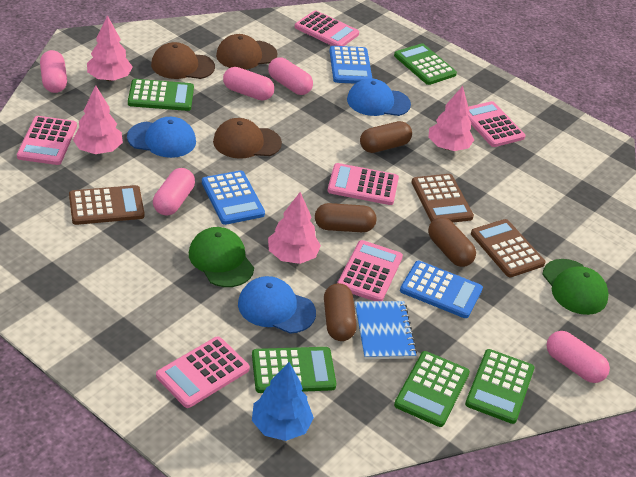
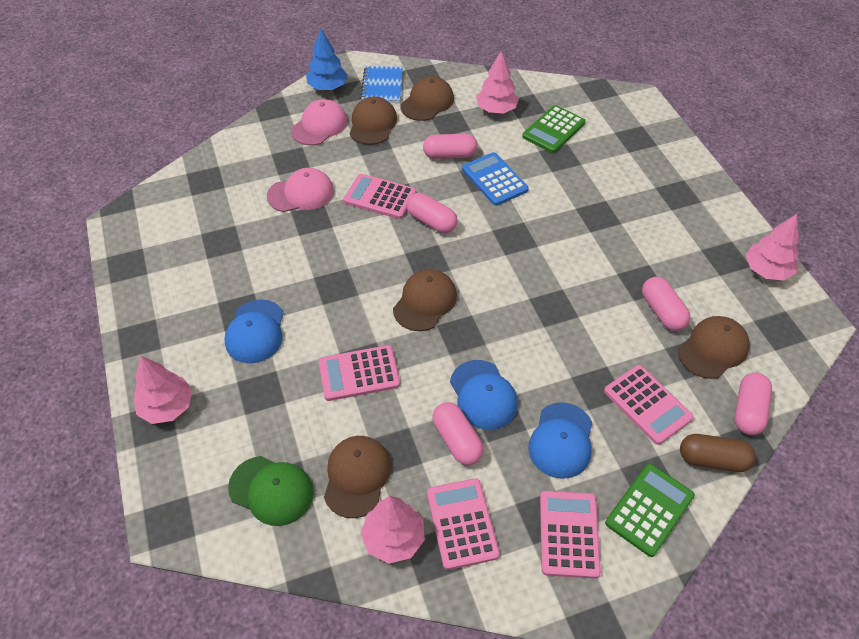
blue calculator: 3 -> 1
brown calculator: 3 -> 0
brown cap: 3 -> 5
brown capsule: 4 -> 1
green calculator: 5 -> 2
green cap: 2 -> 1
pink calculator: 6 -> 5
pink cap: 0 -> 2

